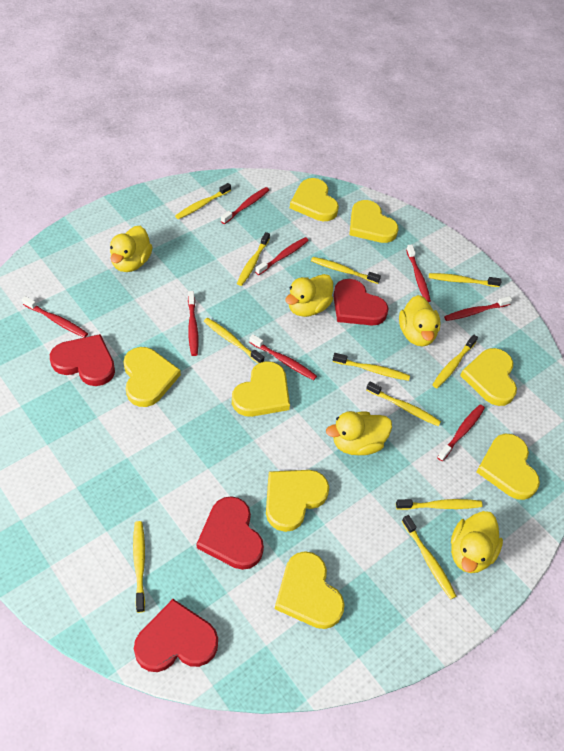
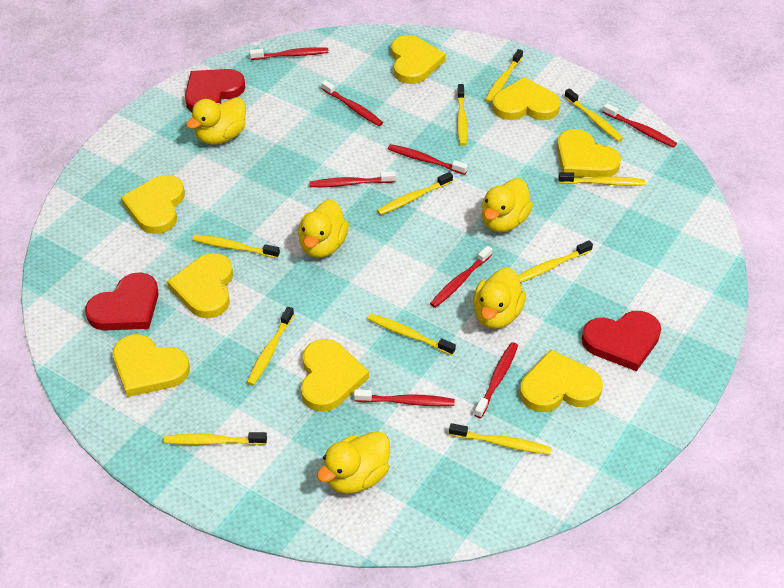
red heart: 4 -> 3

